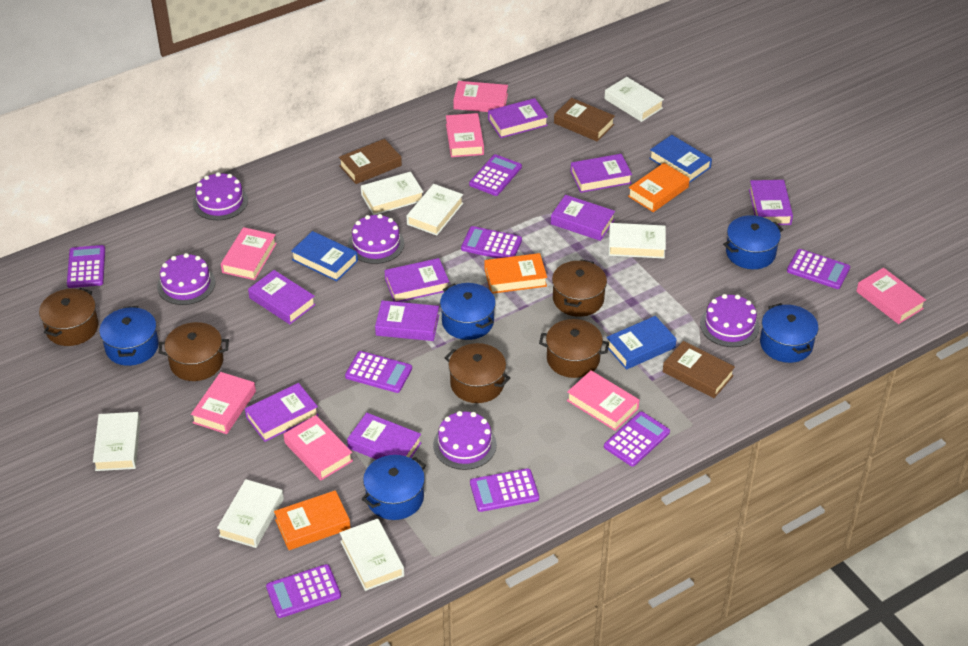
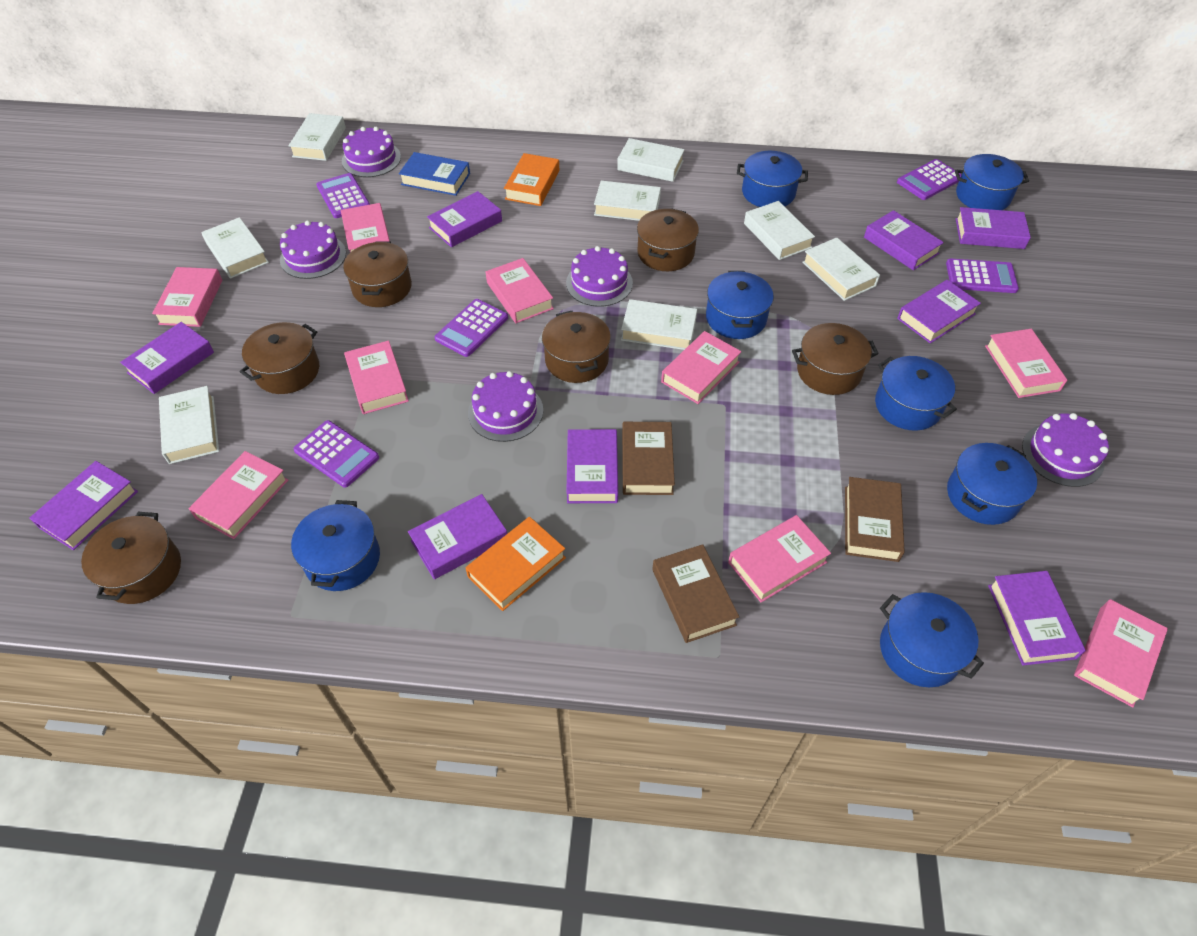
blue book: 3 -> 1
blue pot: 5 -> 7
brown pot: 5 -> 6
orange book: 3 -> 2
pink book: 7 -> 9
purple calculator: 8 -> 5
white book: 7 -> 8

